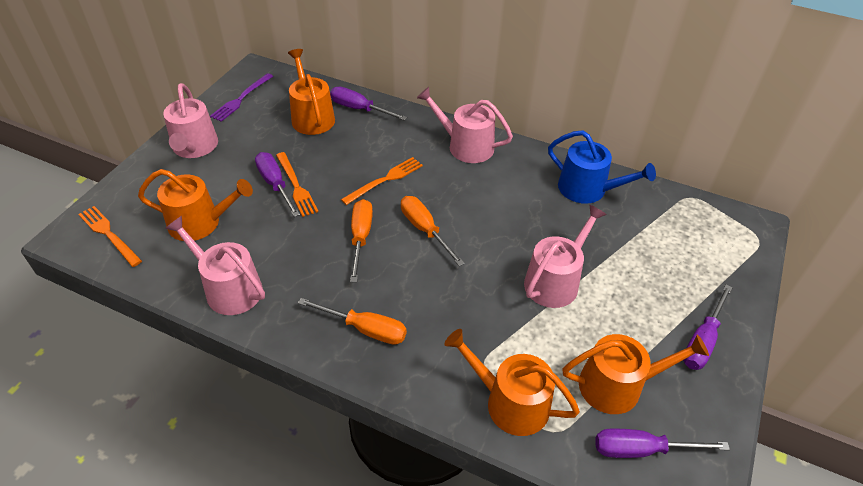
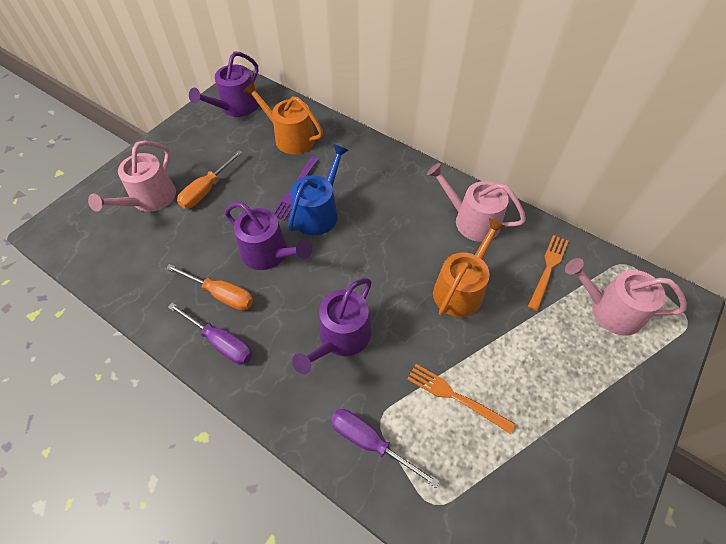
orange fork: 3 -> 2
orange screwdriver: 3 -> 2
orange watering can: 4 -> 2
pink watering can: 4 -> 3
purple screwdriver: 4 -> 2
purple watering can: 0 -> 3

